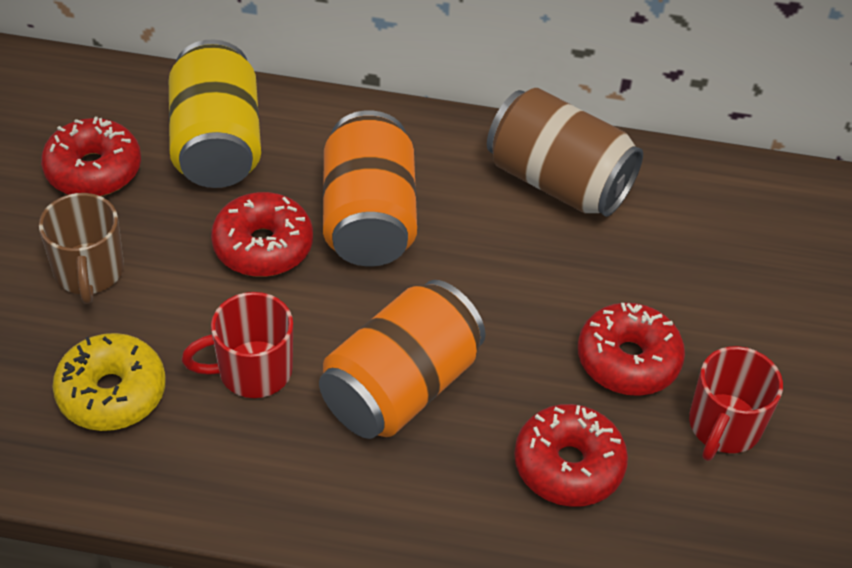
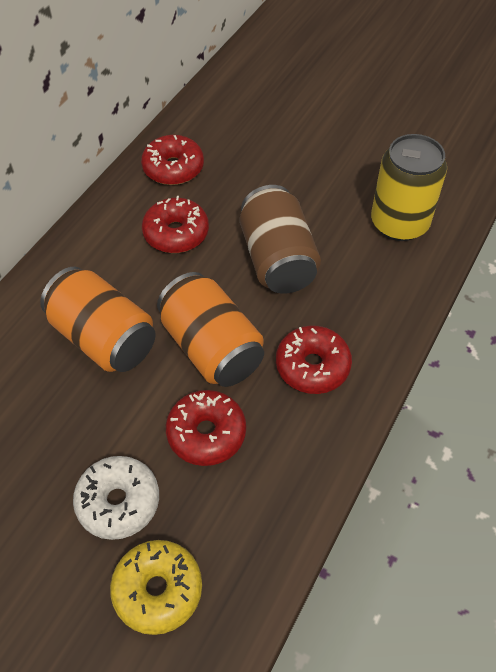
brown mug: 1 -> 0
red mug: 2 -> 0
white donut: 0 -> 1

